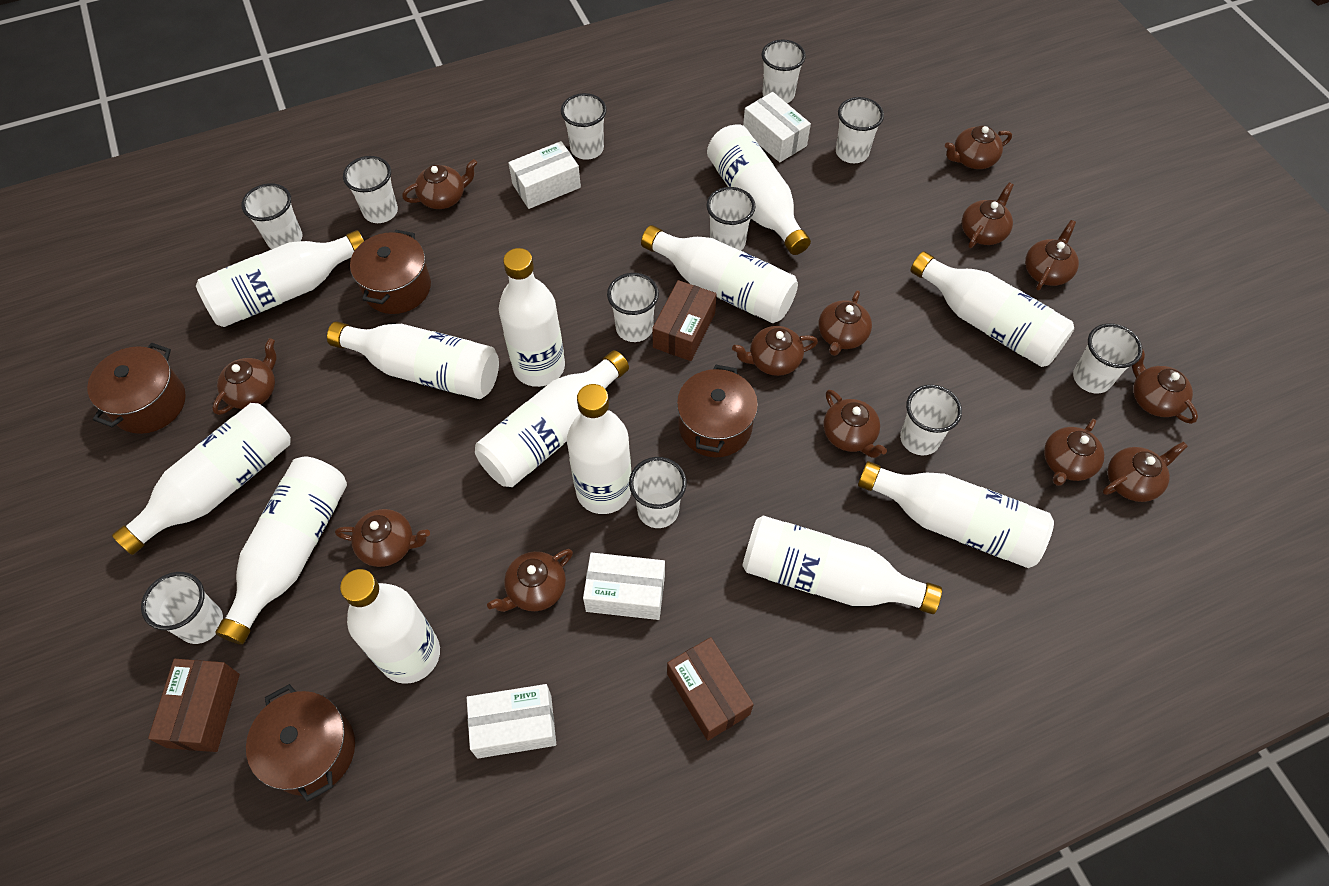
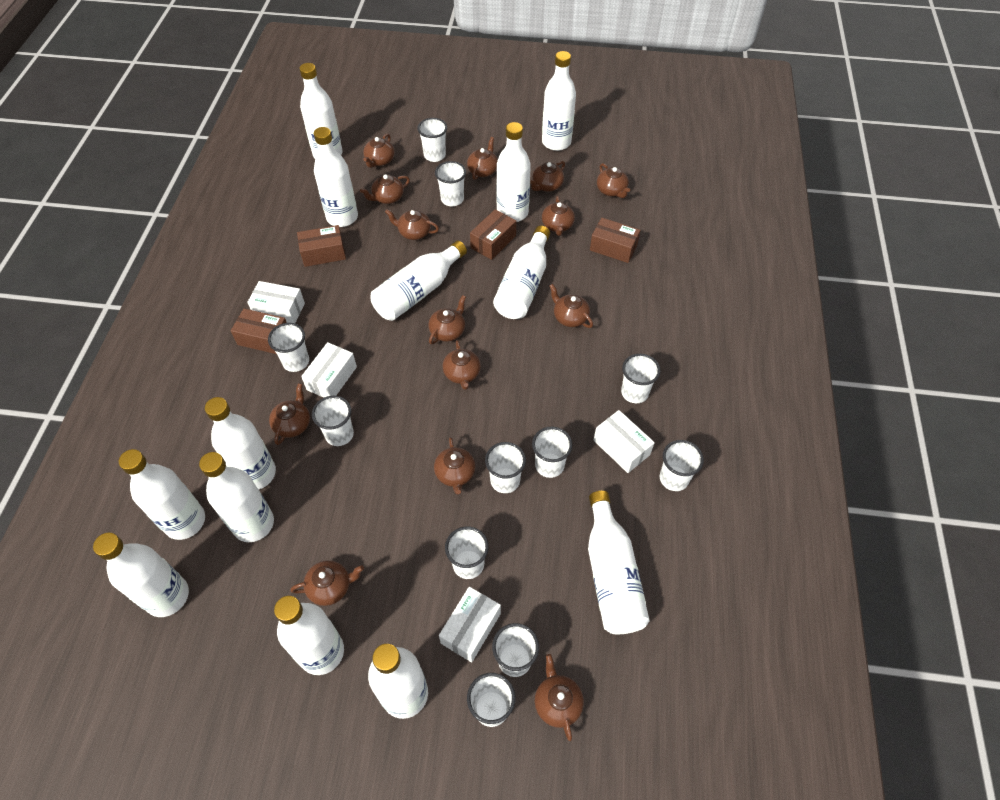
brown box: 3 -> 4
brown pot: 4 -> 0
brown teapot: 13 -> 14

